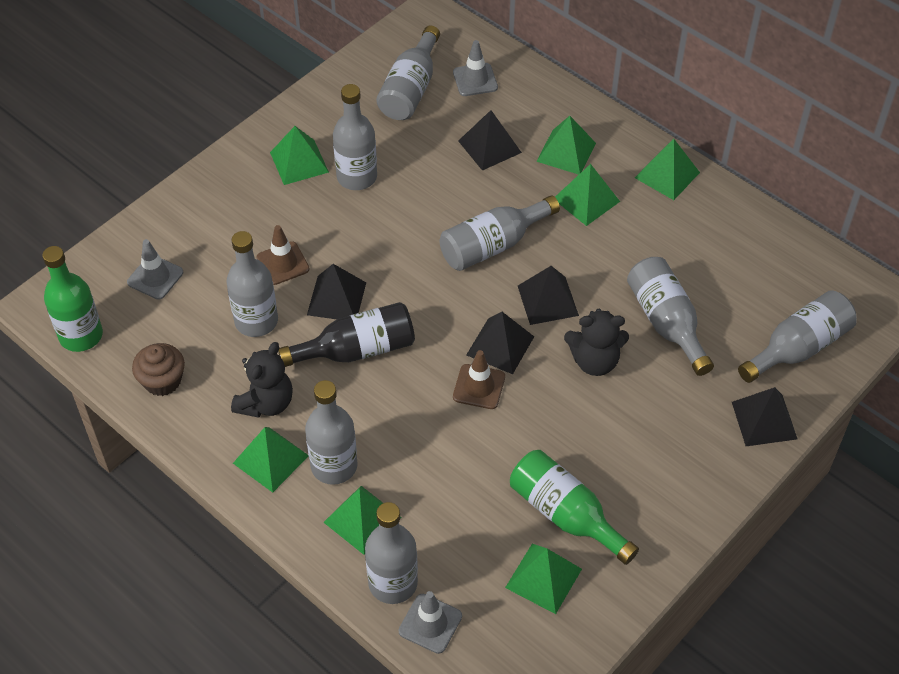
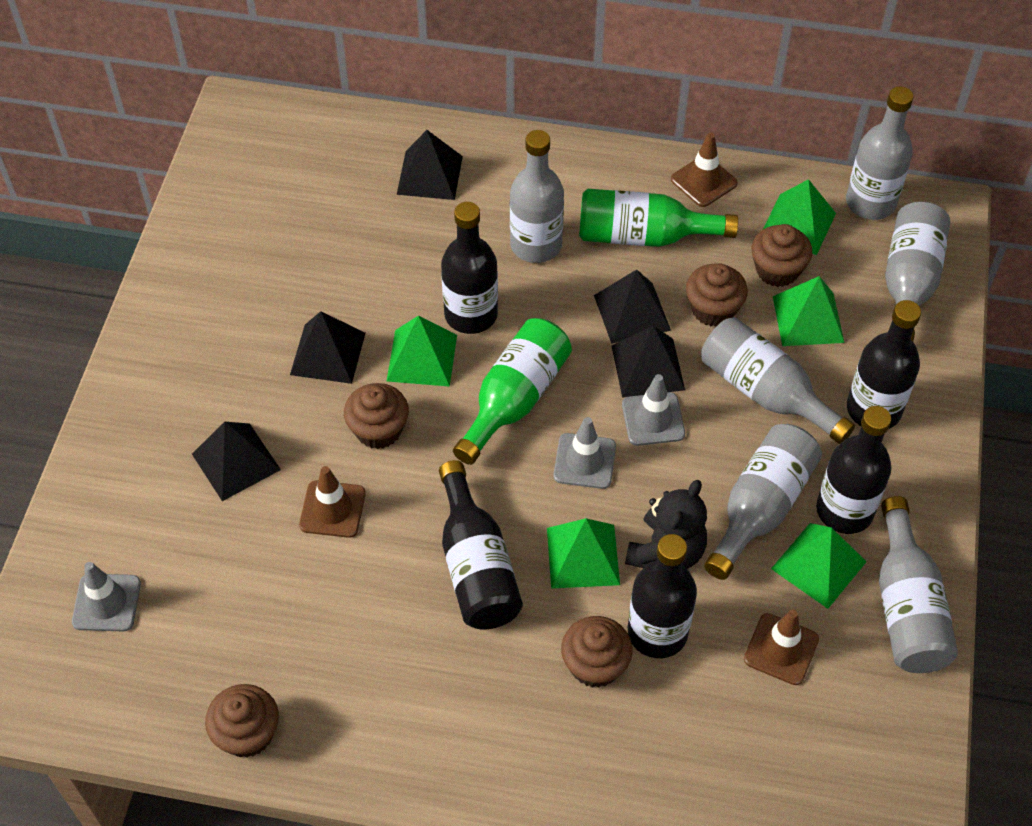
black bottle: 1 -> 5
black teddy bear: 2 -> 1
brown cupcake: 1 -> 5
brown traffic cone: 2 -> 3
green pyramid: 7 -> 5
grey bottle: 8 -> 6

